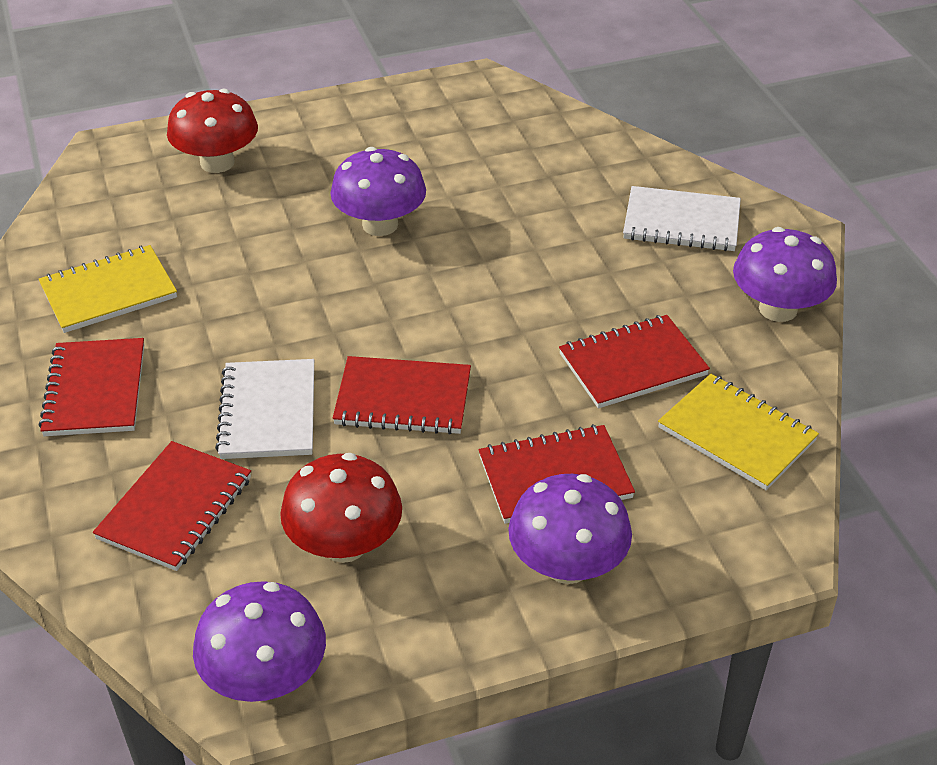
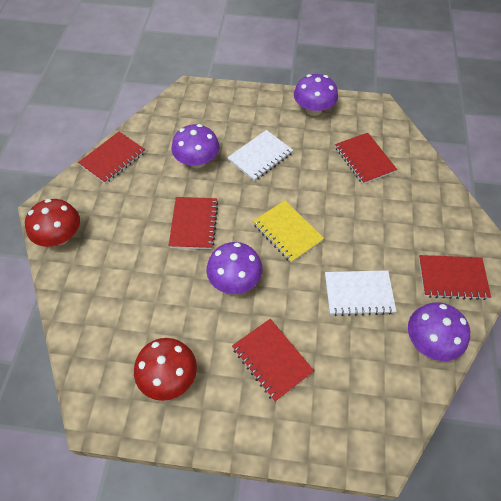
yellow notebook: 2 -> 1

